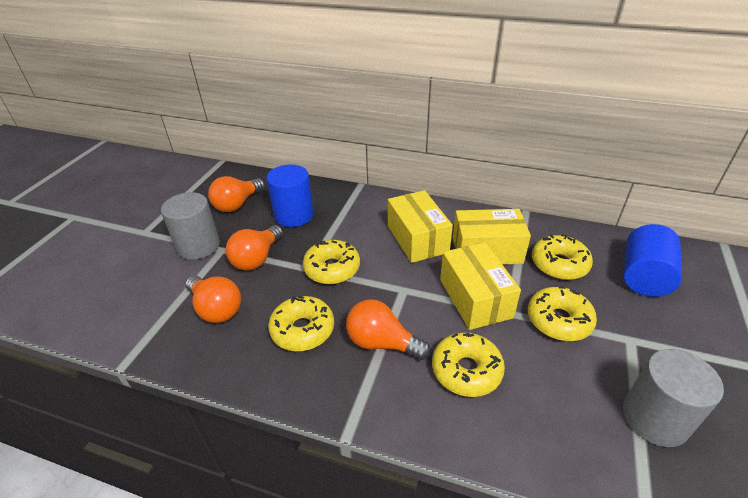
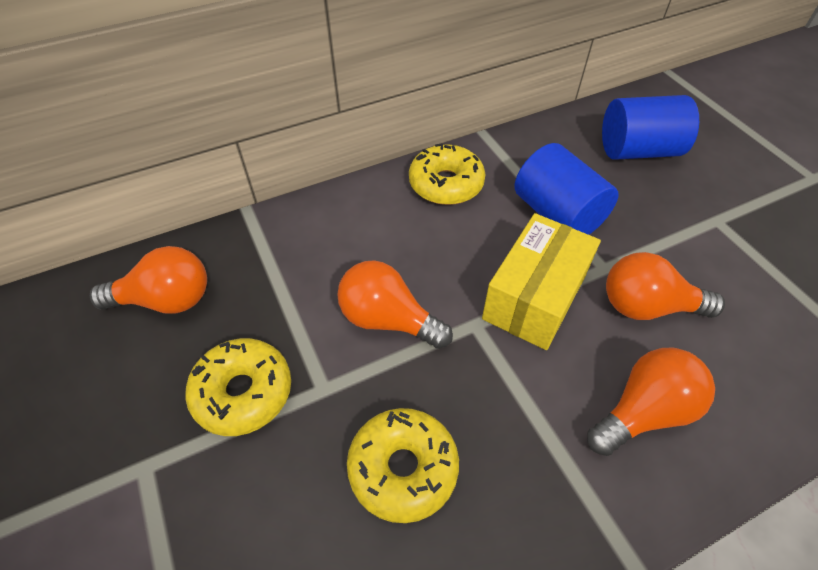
grey cylinder: 2 -> 0
yellow box: 3 -> 1
yellow donut: 5 -> 3

